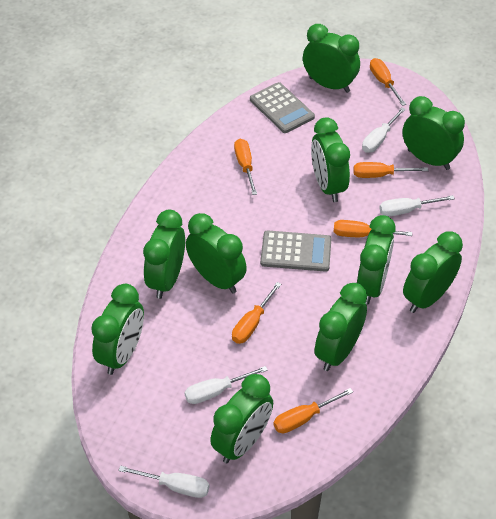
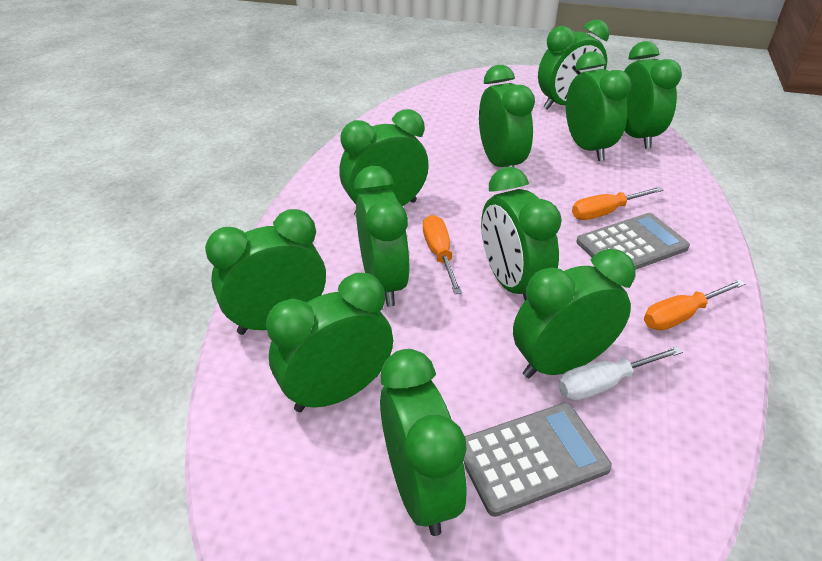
green clock: 10 -> 11
orange screwdriver: 6 -> 3
white screwdriver: 4 -> 1

